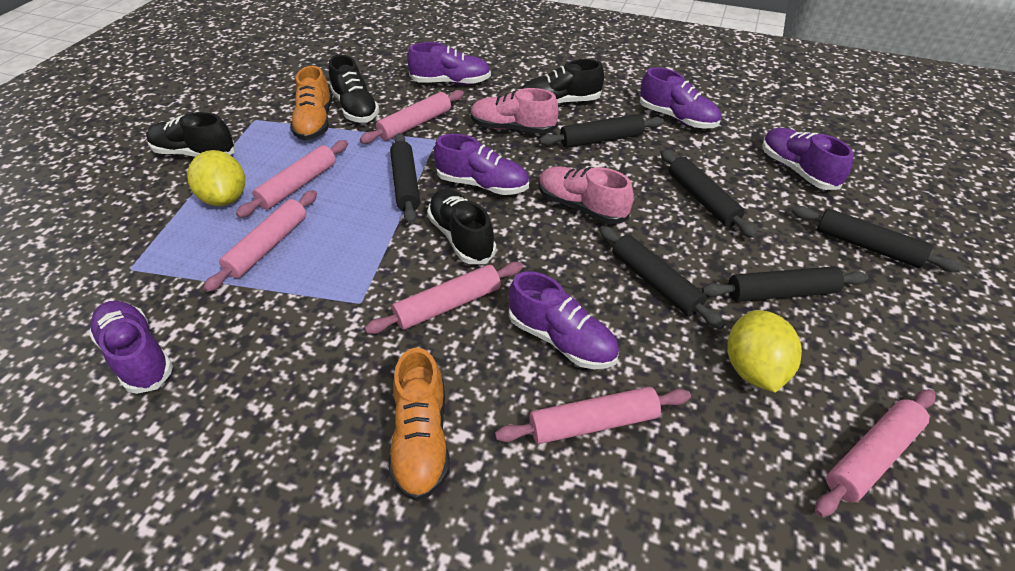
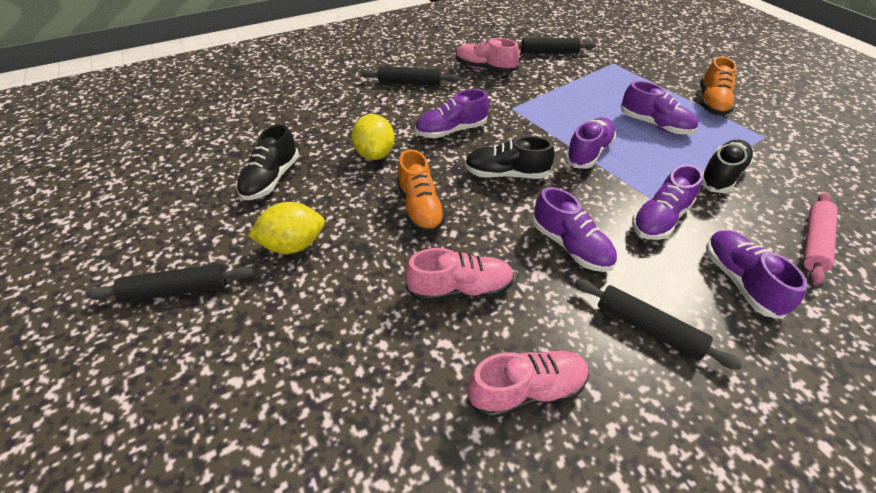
black rolling pin: 6 -> 4
black shoe: 4 -> 3
pink rolling pin: 6 -> 1
pink shoe: 2 -> 3

